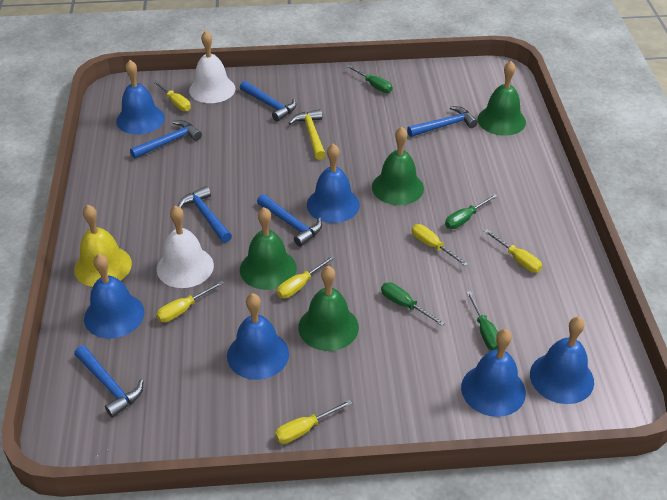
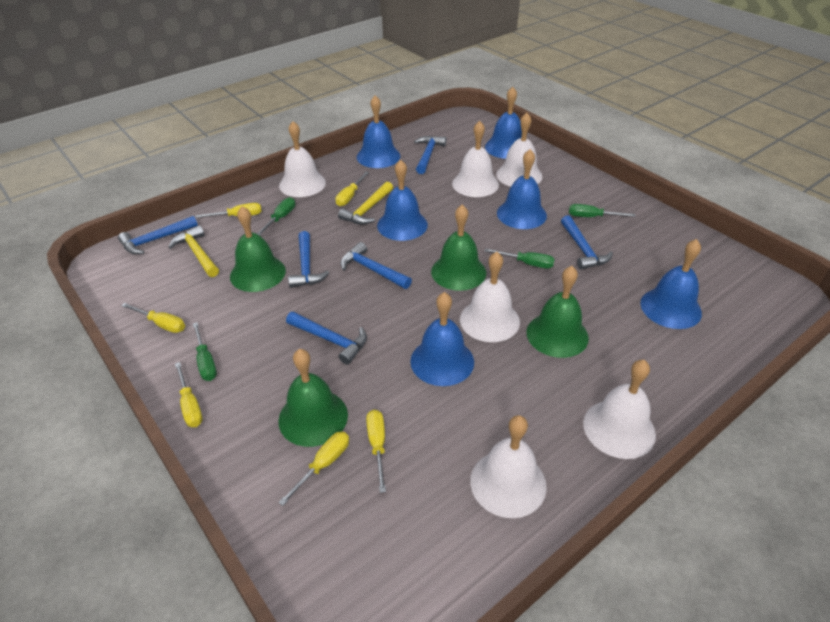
white bell: 2 -> 6
yellow bell: 1 -> 0
yellow hammer: 1 -> 2

